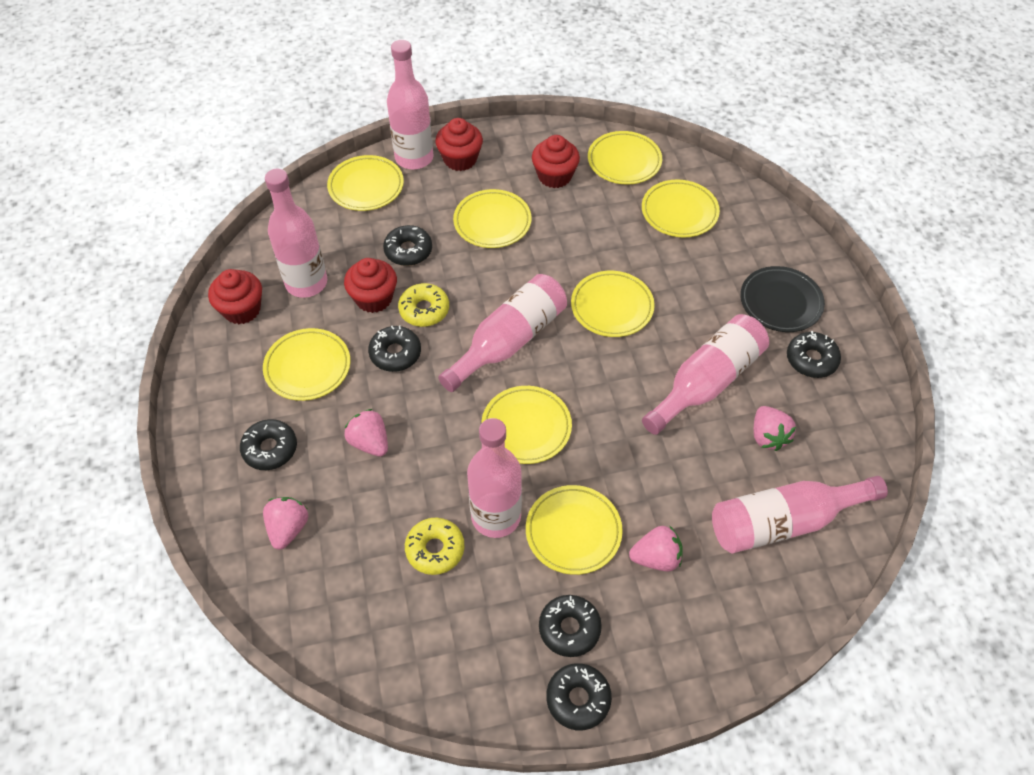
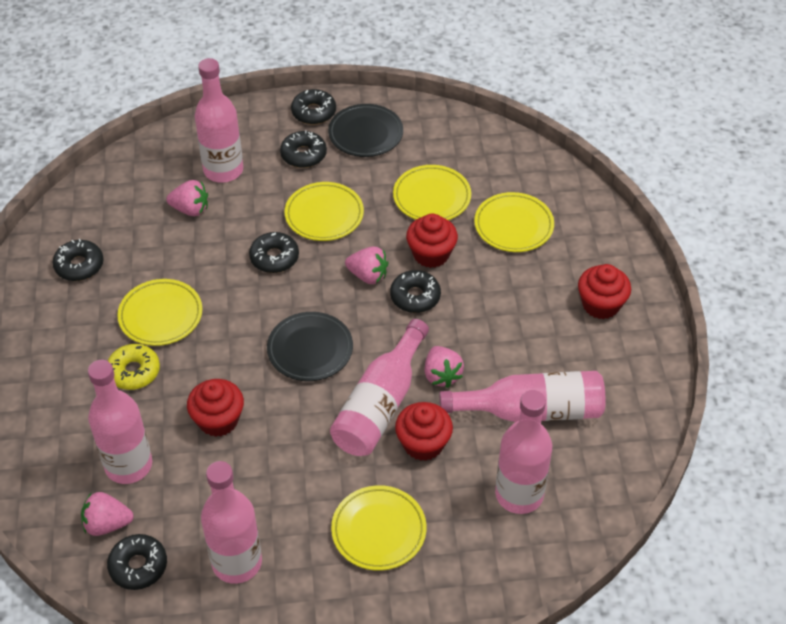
black plate: 1 -> 2
yellow donut: 2 -> 1
yellow plate: 8 -> 5

